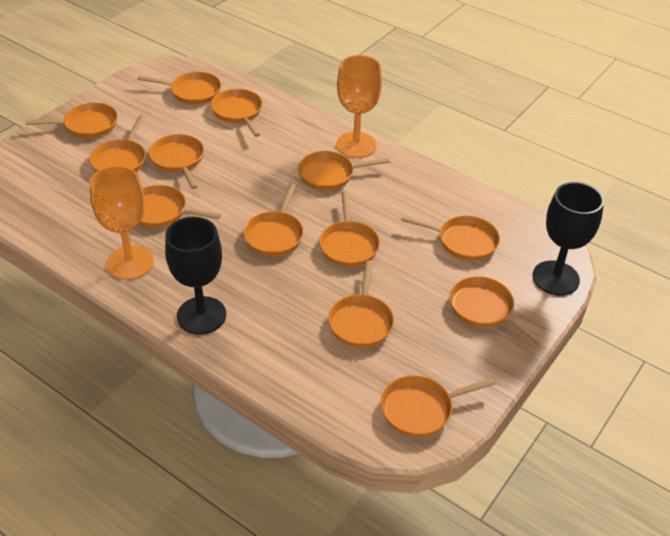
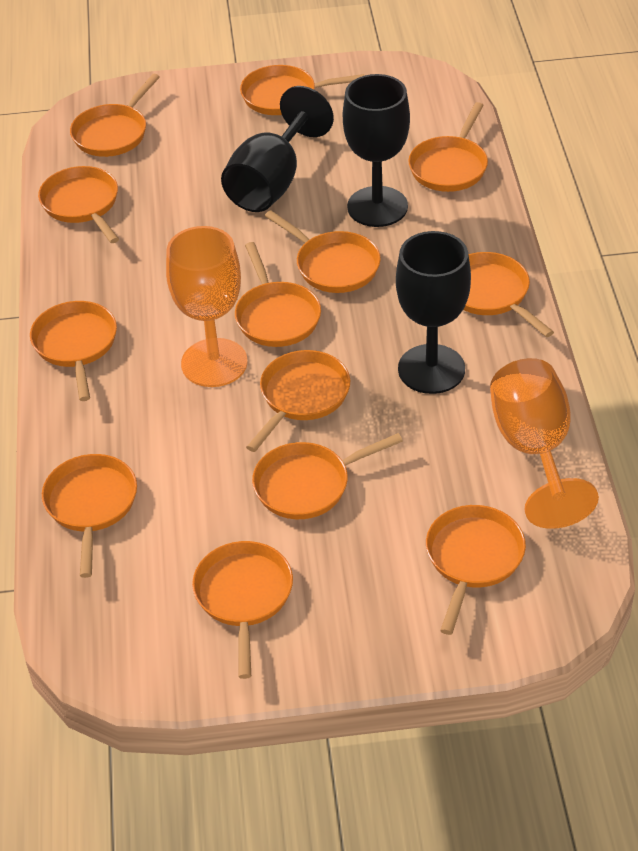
black goblet: 2 -> 3

